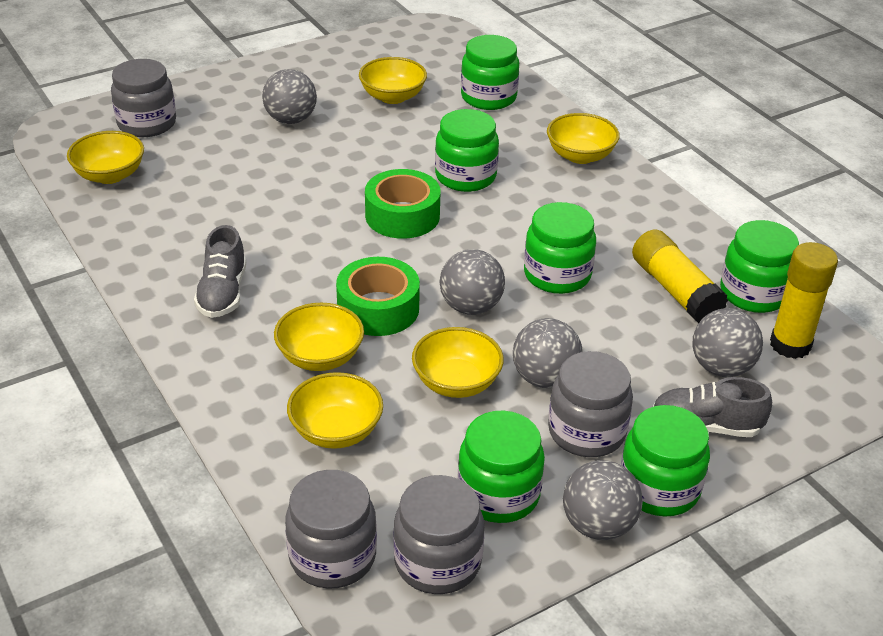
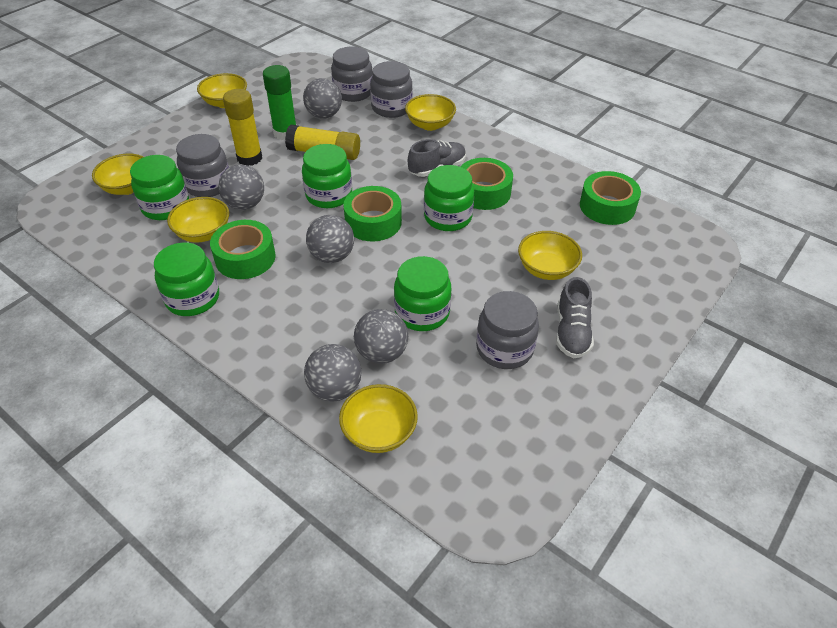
green glue stick: 0 -> 1
green jar: 6 -> 5
green tape: 2 -> 4

